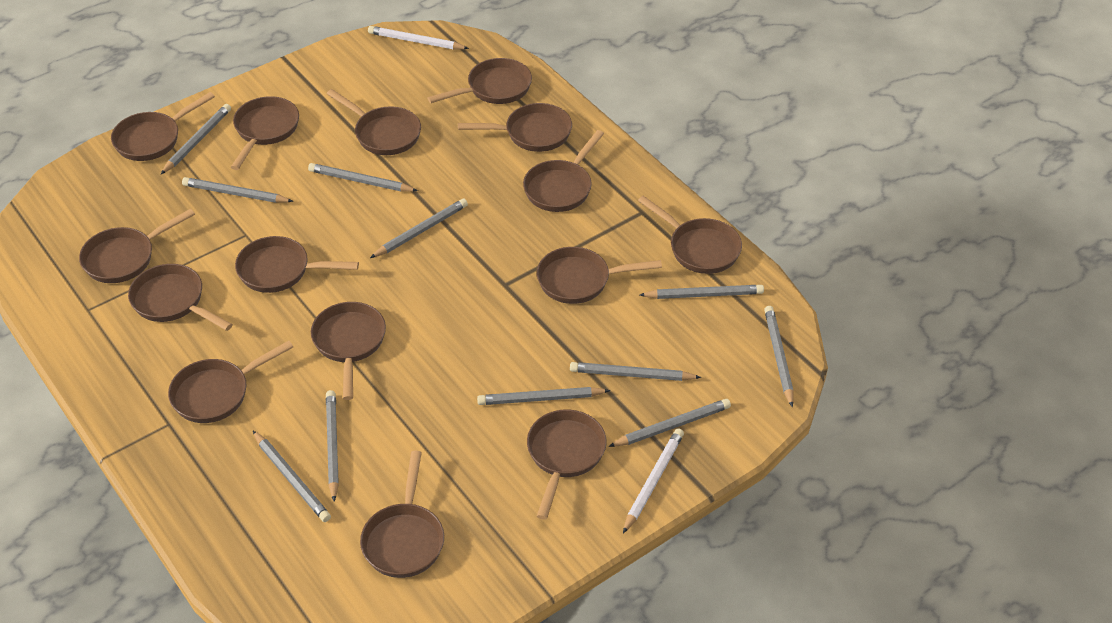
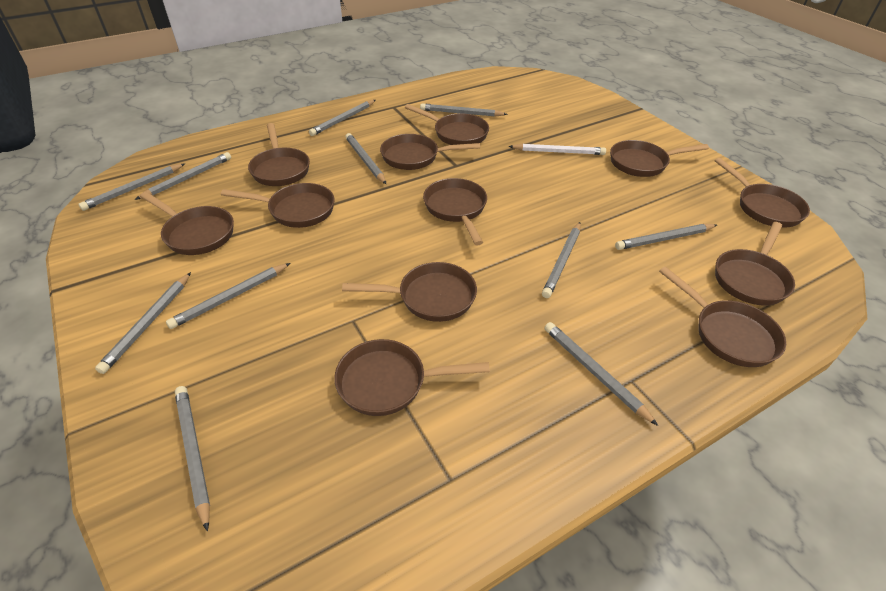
brown pan: 15 -> 12
white pencil: 2 -> 1

